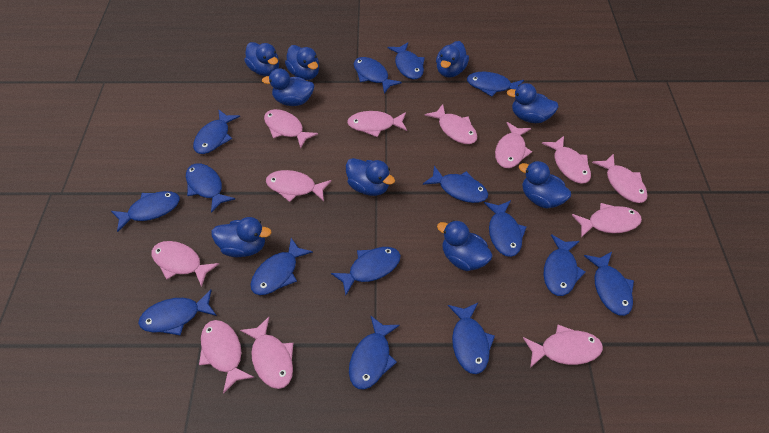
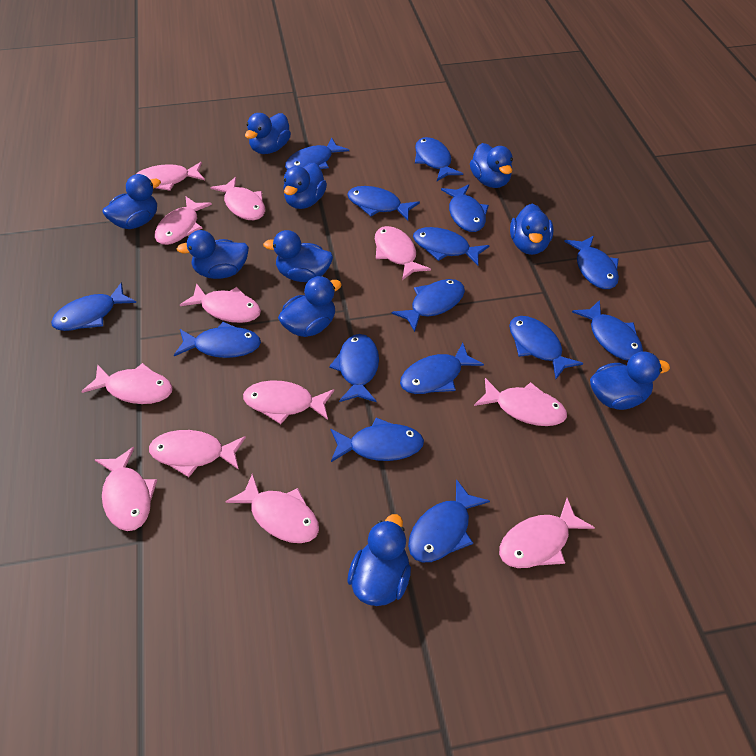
blue duck: 9 -> 10

